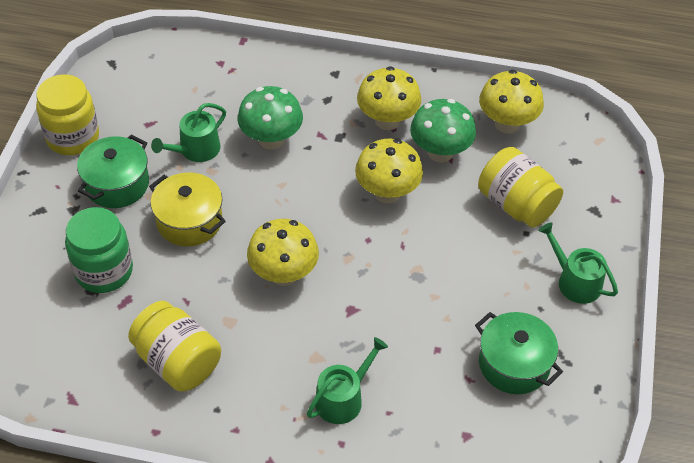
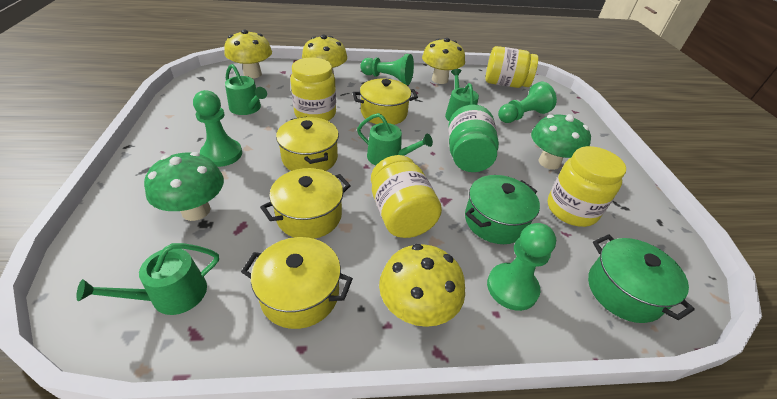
green pawn: 0 -> 4
green watering can: 3 -> 4
yellow jar: 3 -> 4
yellow pot: 1 -> 4

